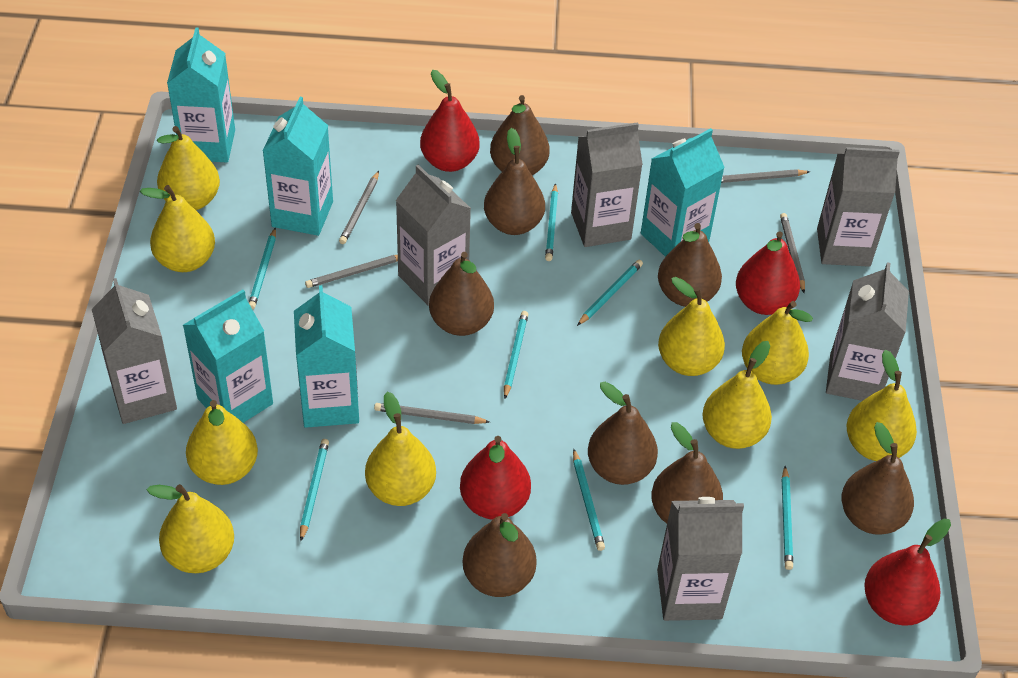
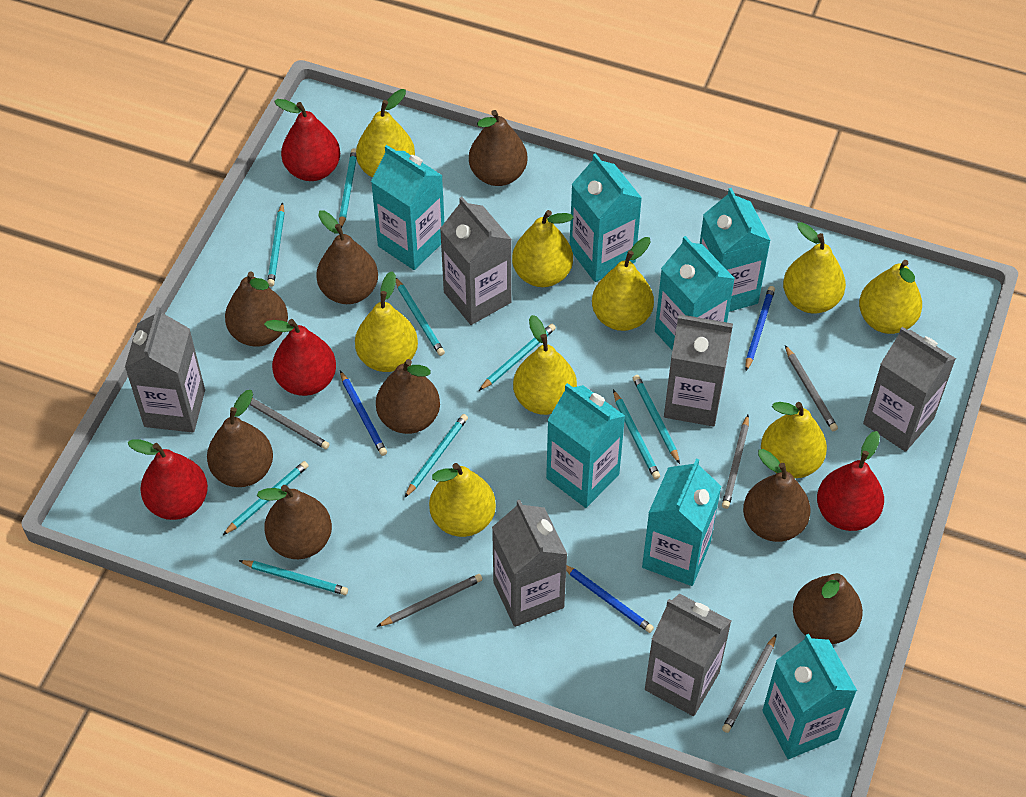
blue pencil: 0 -> 3
turquoise carton: 5 -> 7
turquoise pencil: 7 -> 9

